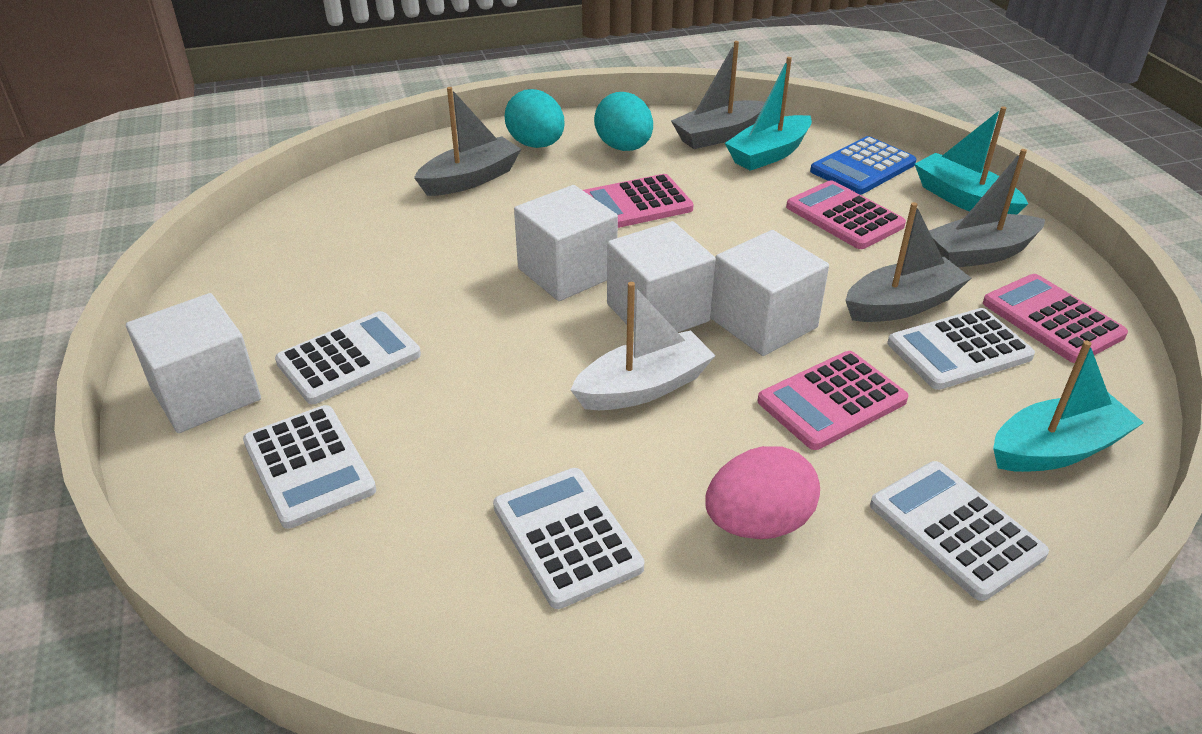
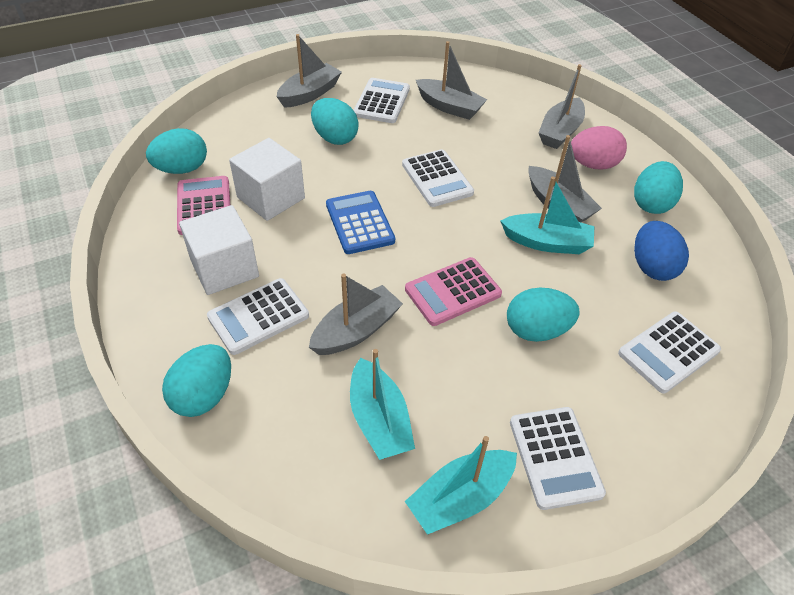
blue egg: 0 -> 1
grey boat: 4 -> 5
pink calculator: 4 -> 2
turquoise egg: 2 -> 5
white boat: 1 -> 0
white cube: 4 -> 2

